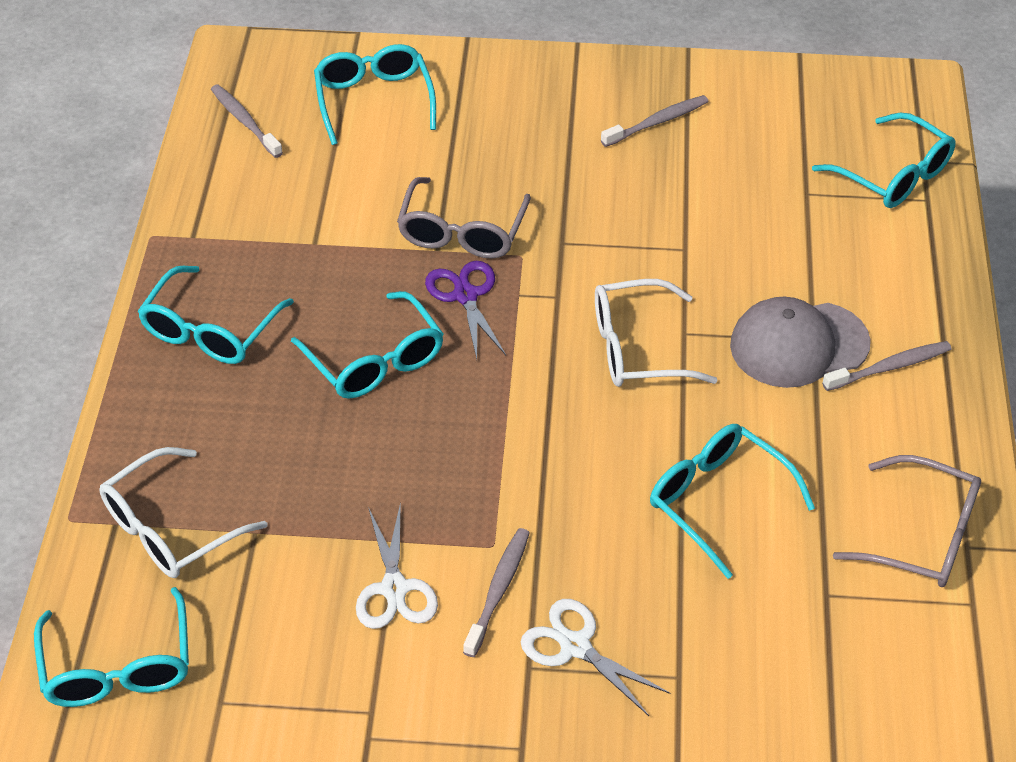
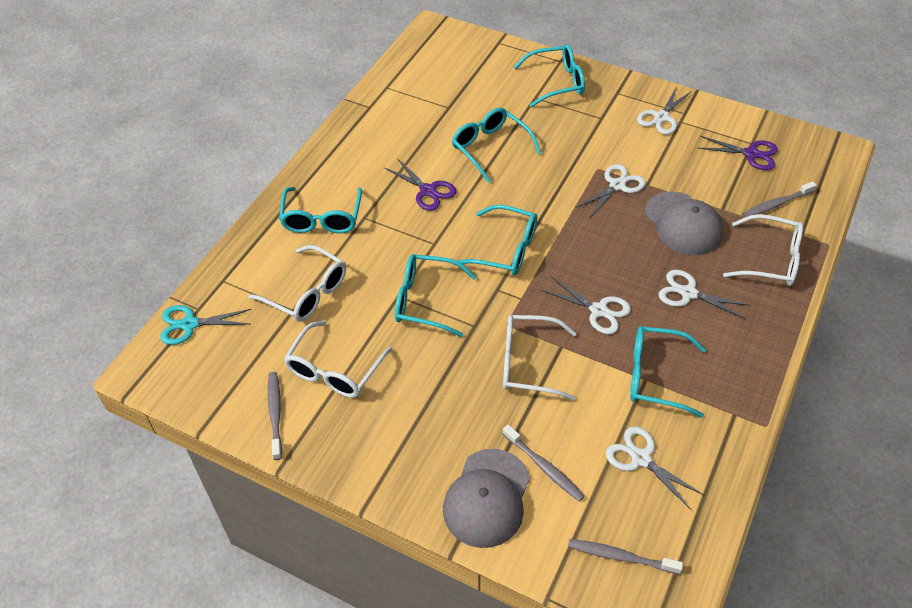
grey cap: 1 -> 2
grey glasses: 2 -> 0
purple scissors: 1 -> 2
turquoise scissors: 0 -> 1
white glasses: 2 -> 4
white scissors: 2 -> 5

